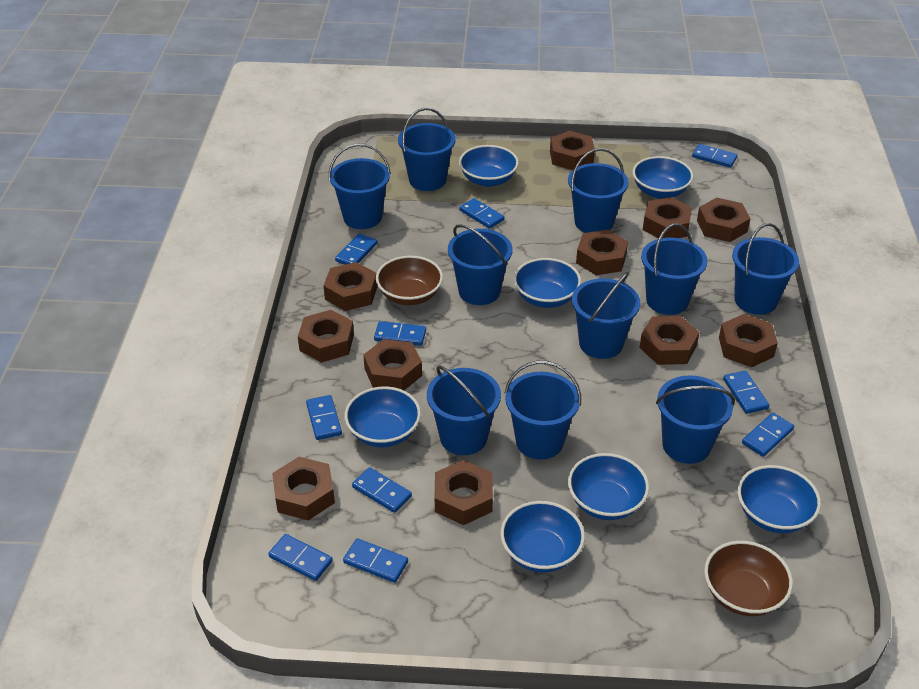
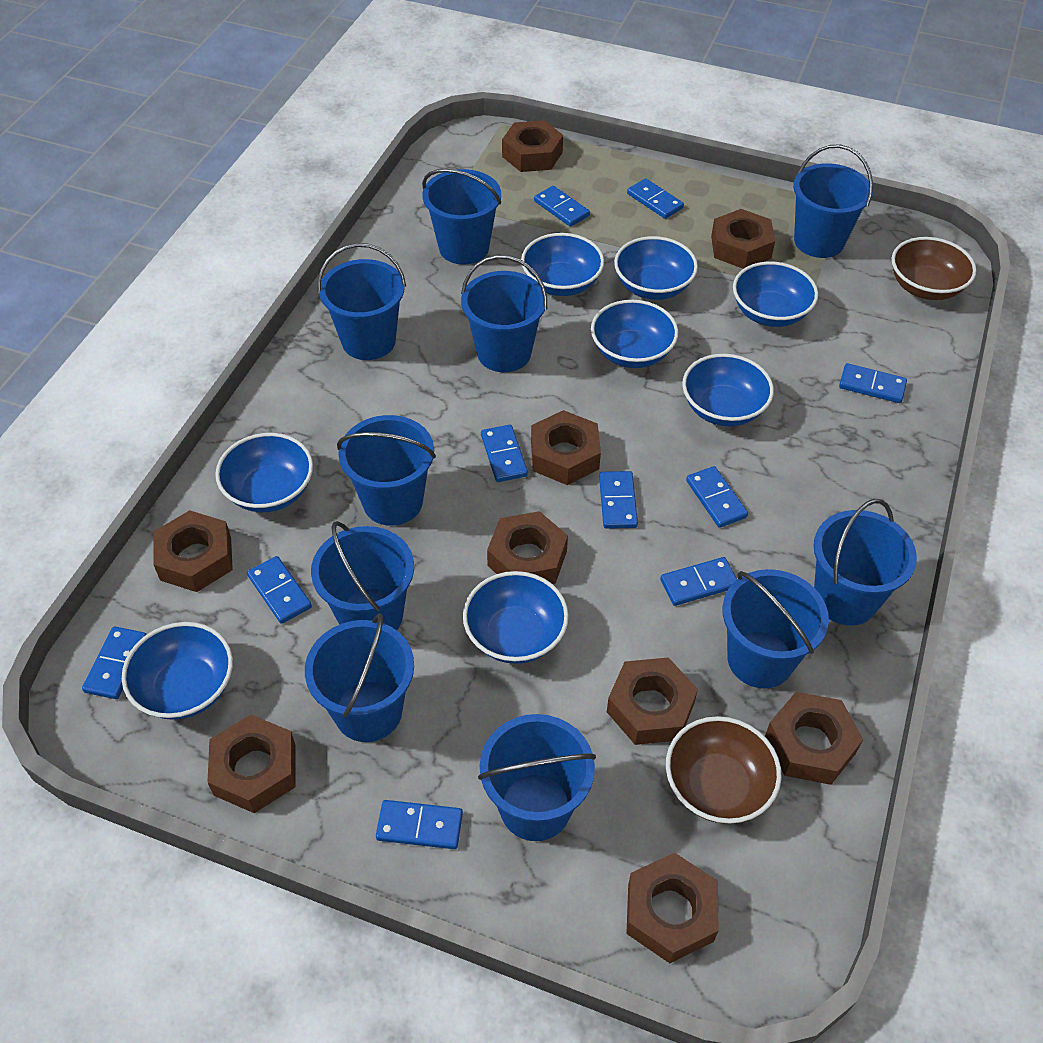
blue bowl: 7 -> 8
brown nut: 11 -> 9

